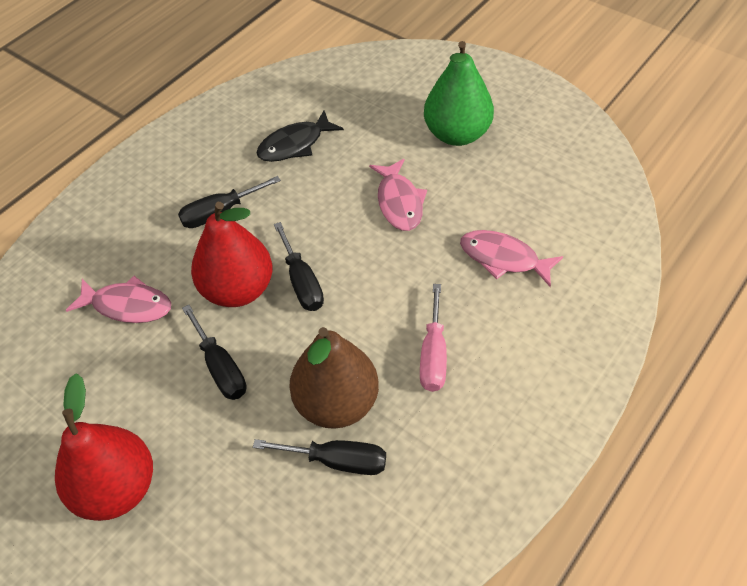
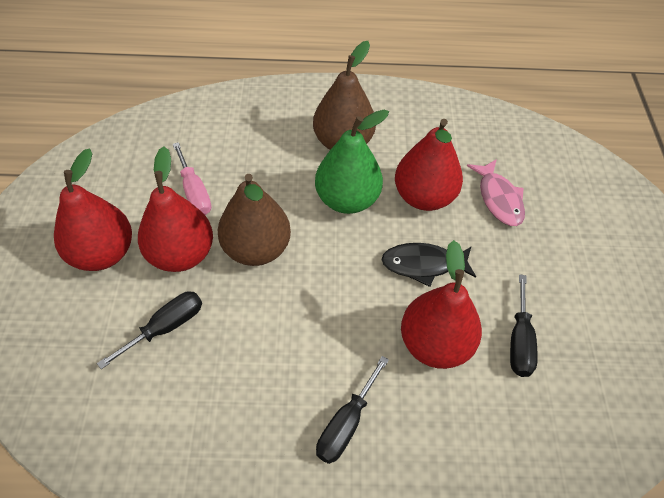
black screwdriver: 4 -> 3
brown pear: 1 -> 2
pink fish: 3 -> 1
red pear: 2 -> 4

